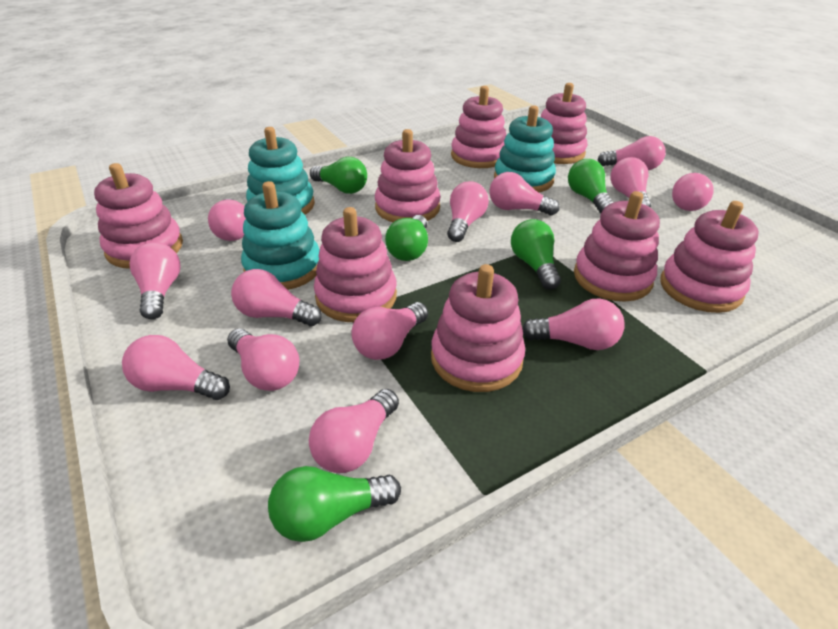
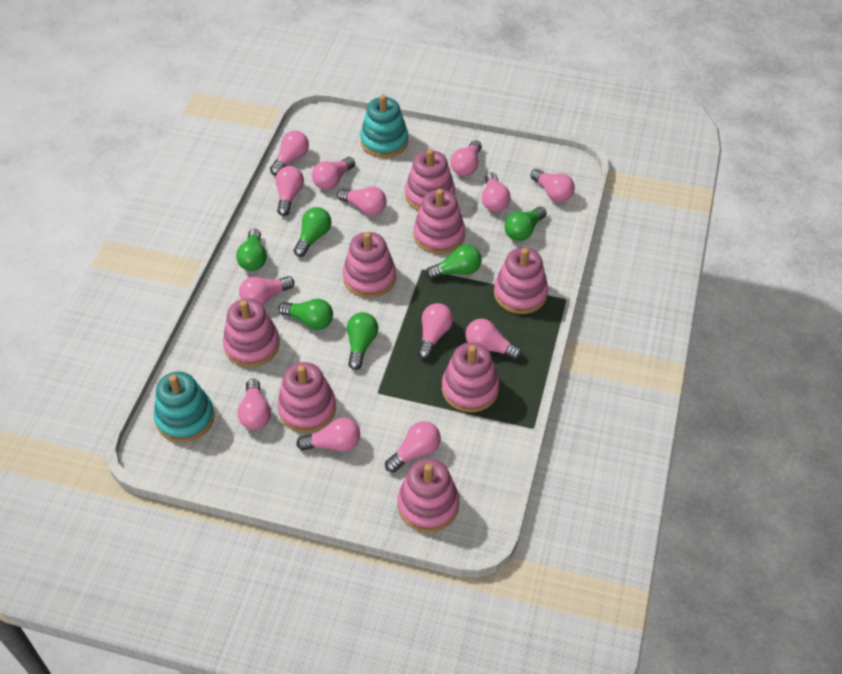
green light bulb: 5 -> 6
turquoise stacking toy: 3 -> 2

